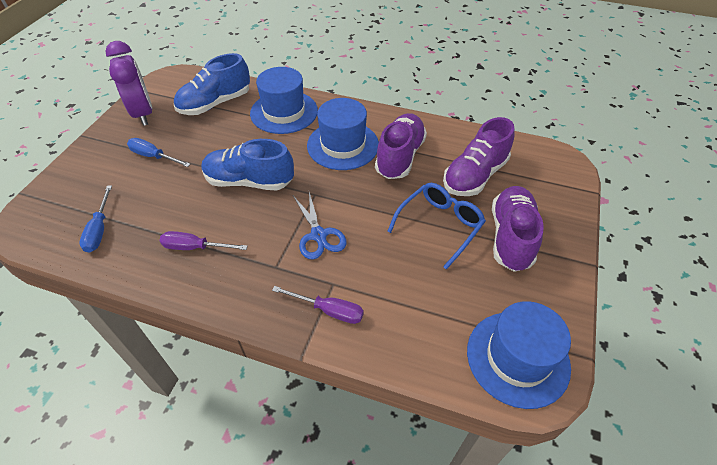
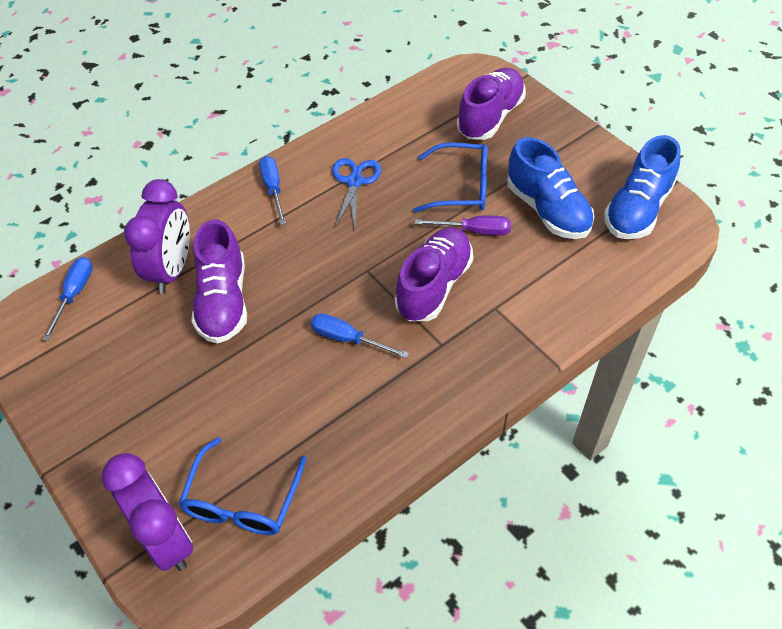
blue glasses: 1 -> 2
blue hat: 3 -> 0
blue screwdriver: 2 -> 3
purple clock: 1 -> 2
purple screwdriver: 2 -> 1

